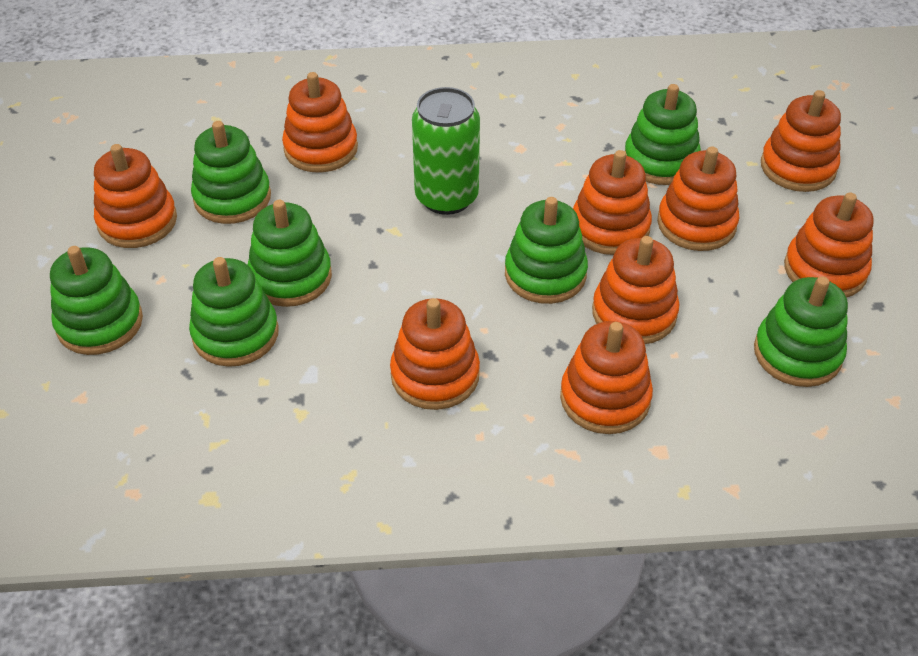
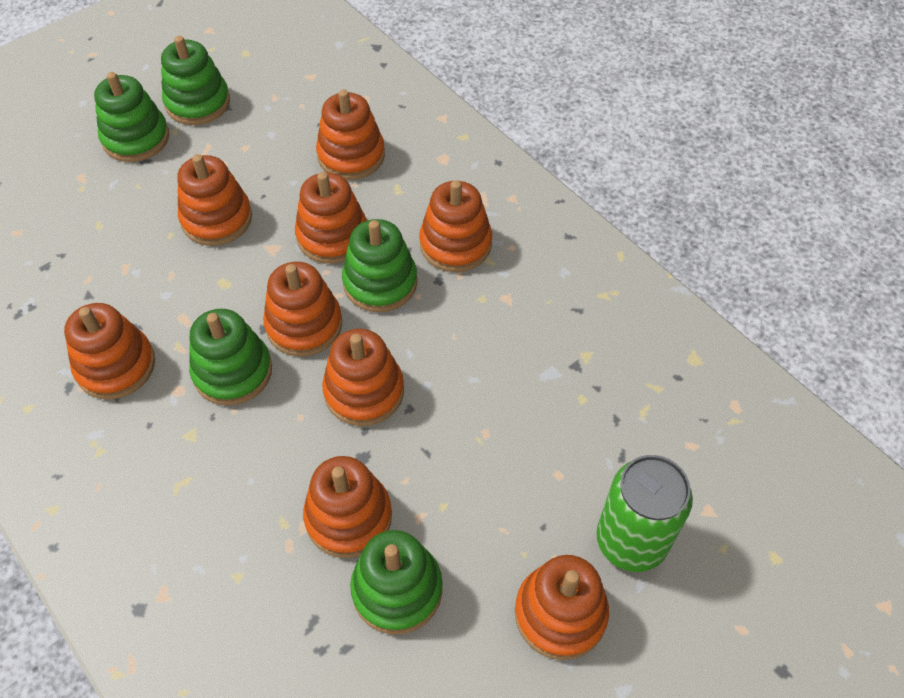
green stacking toy: 7 -> 5

